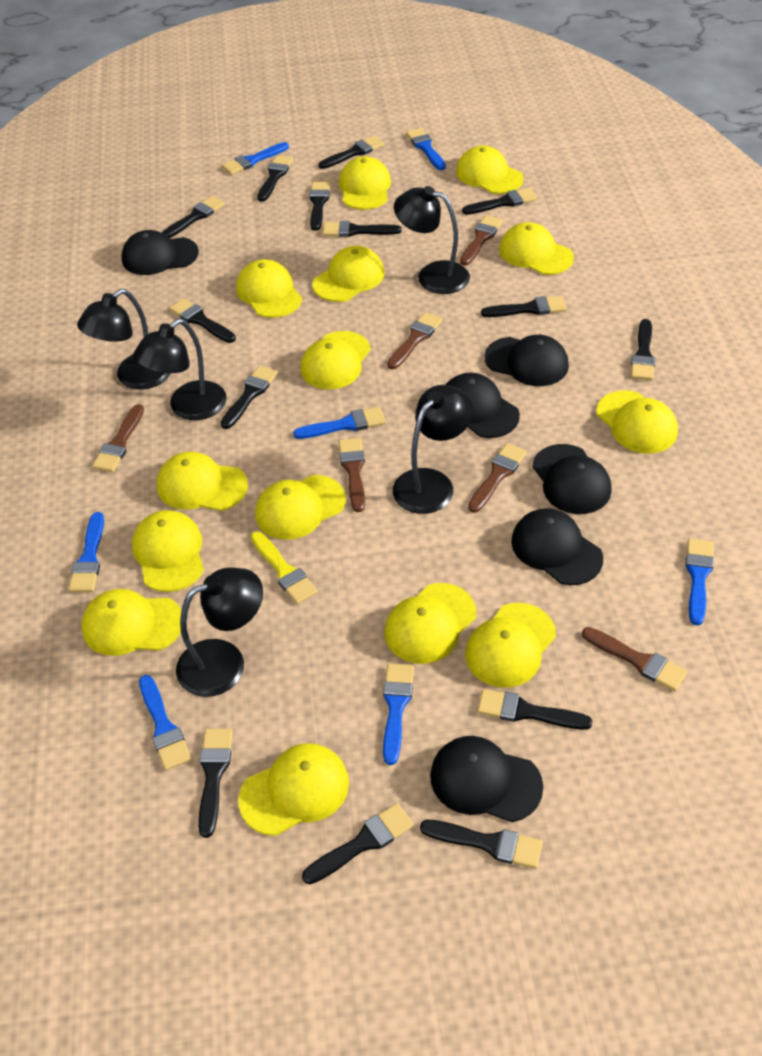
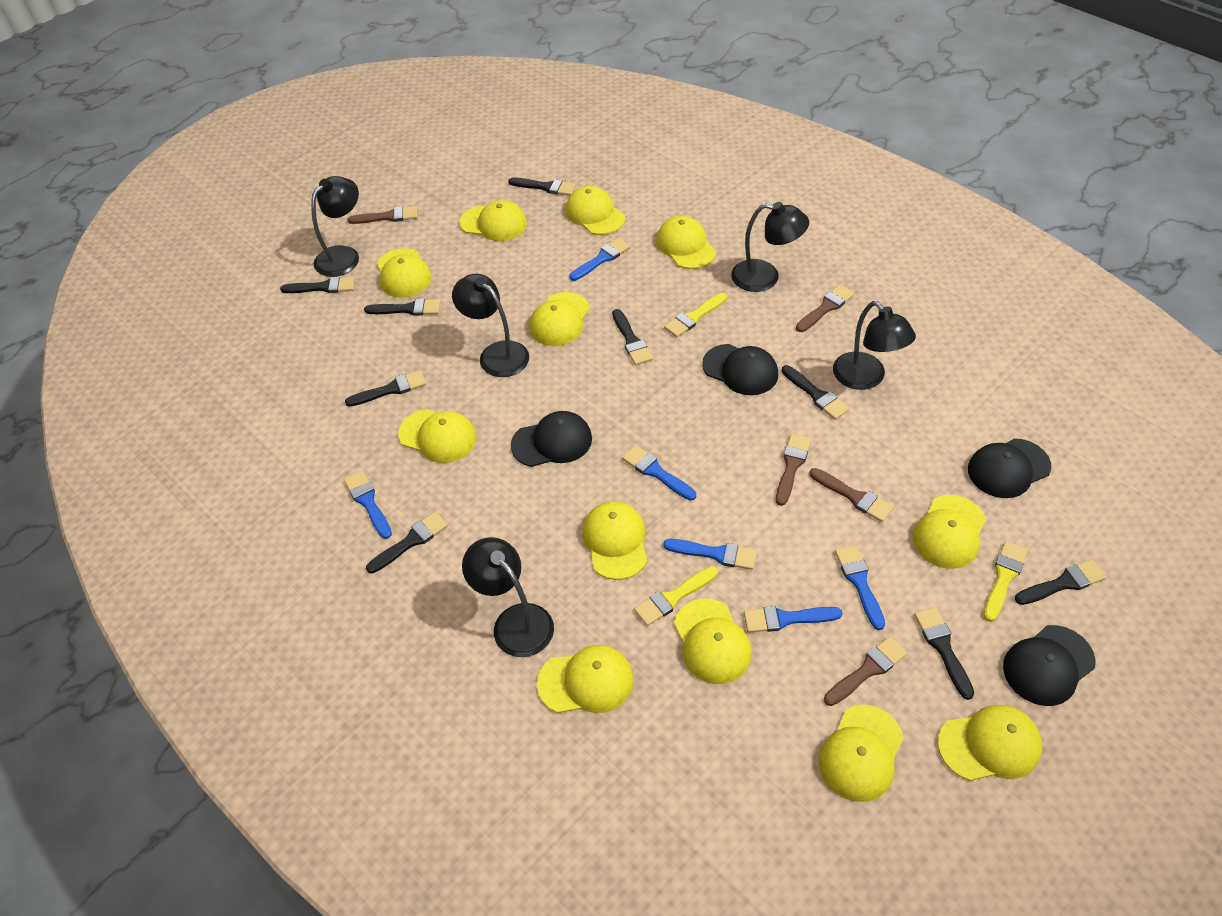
black brush: 14 -> 9
black cap: 6 -> 4
blue brush: 7 -> 6
brown brush: 6 -> 5
yellow brush: 1 -> 3
yellow cap: 14 -> 12

